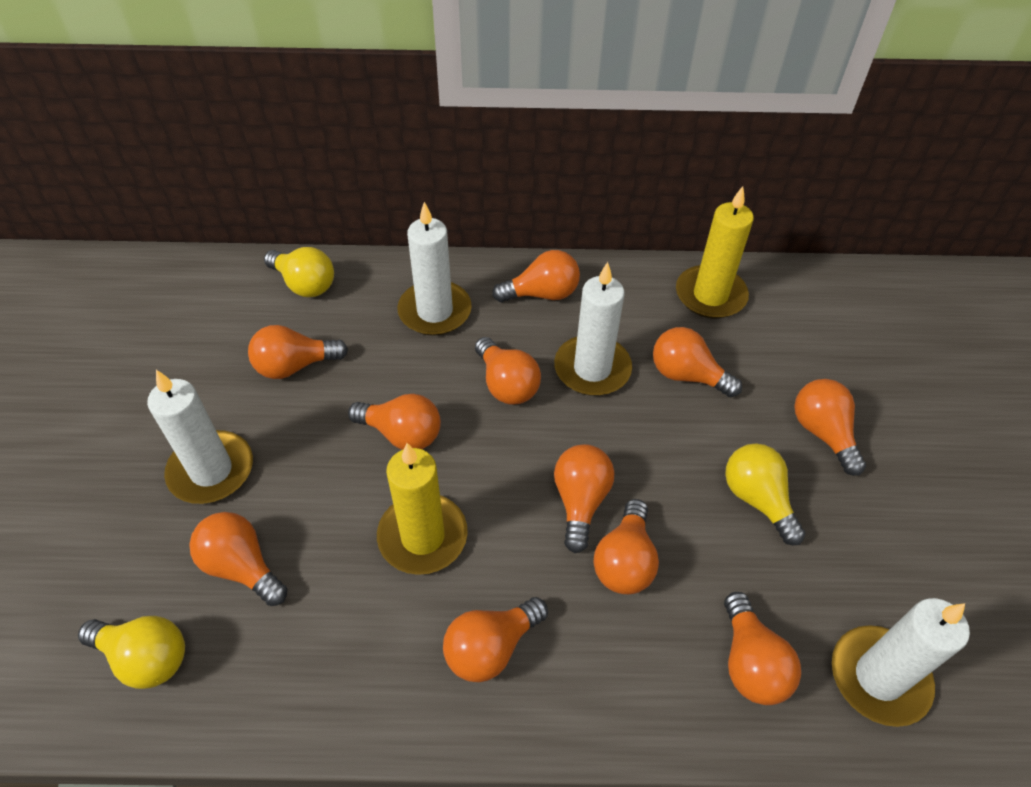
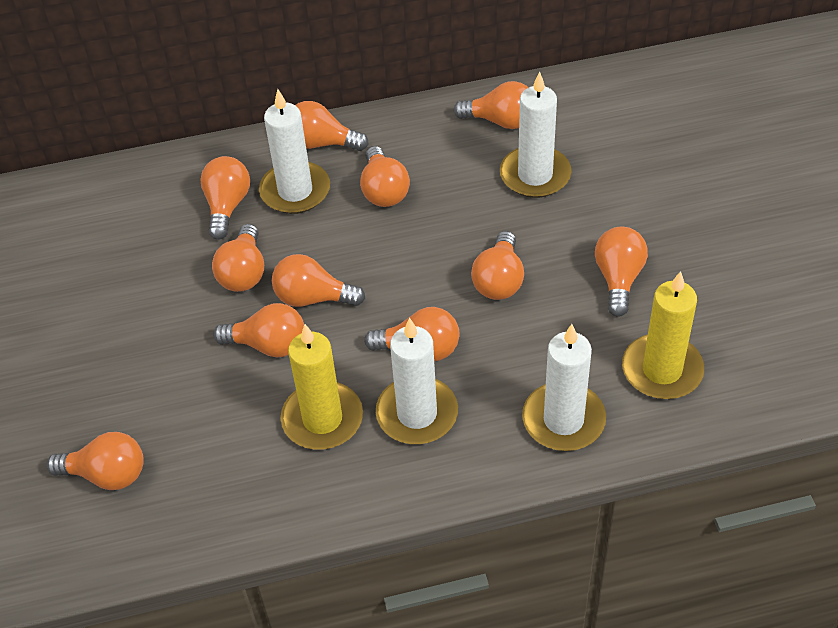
yellow light bulb: 3 -> 0

